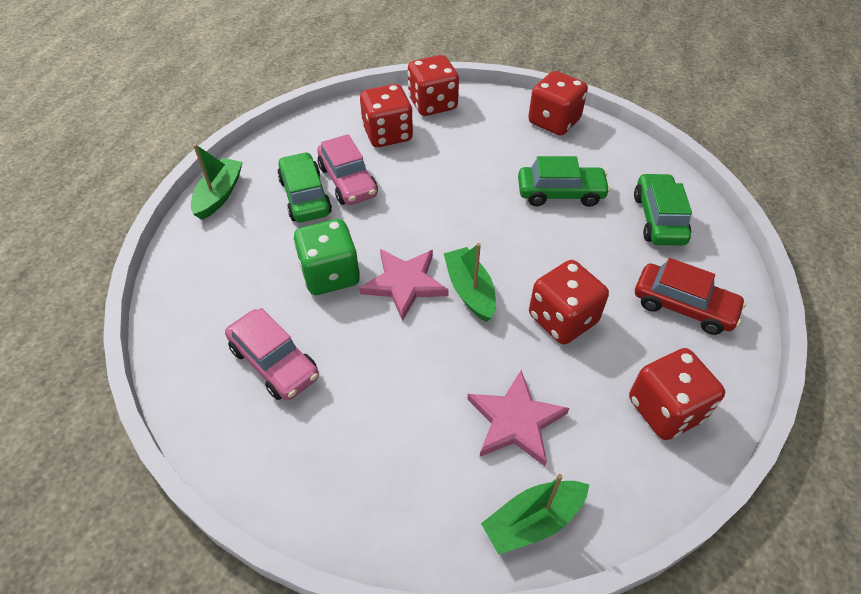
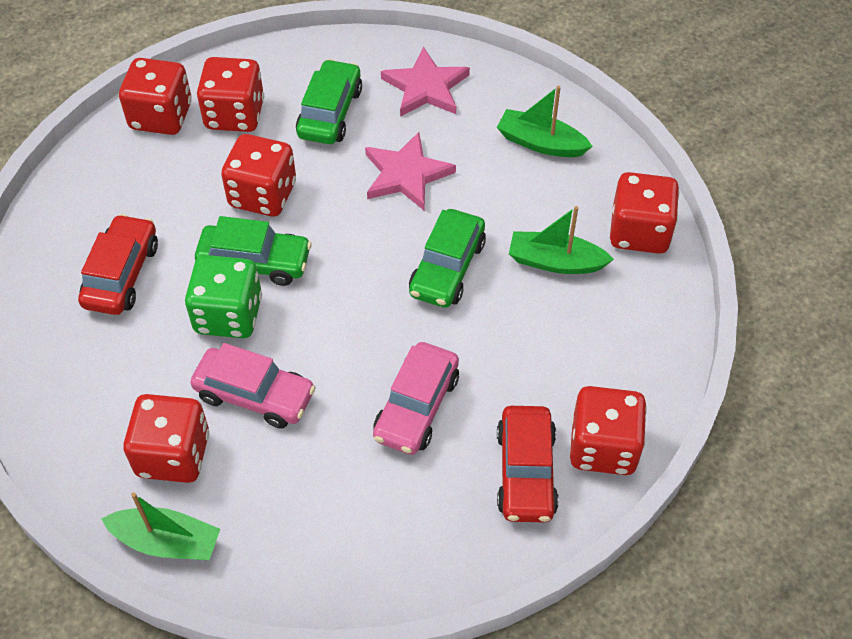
red car: 1 -> 2
red dice: 5 -> 6

